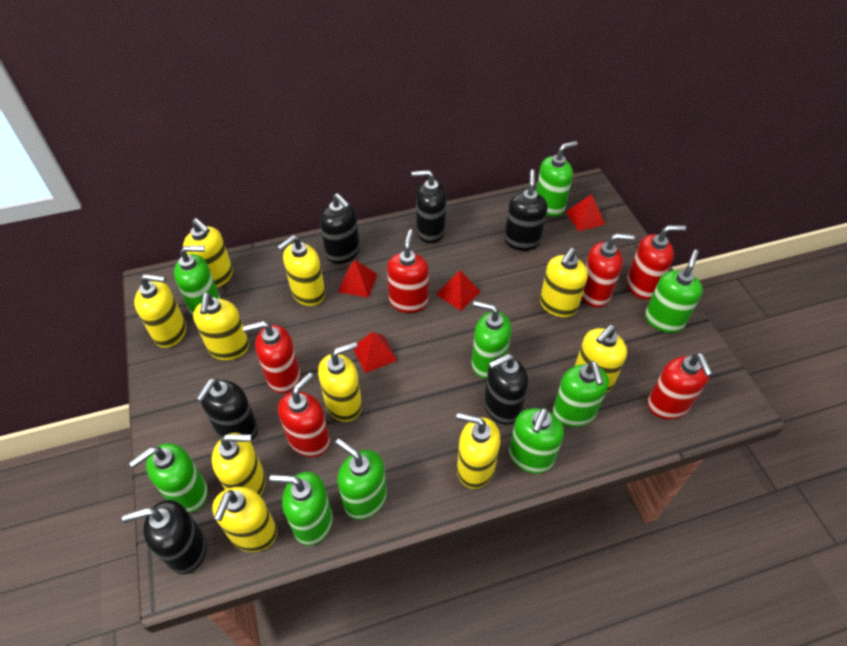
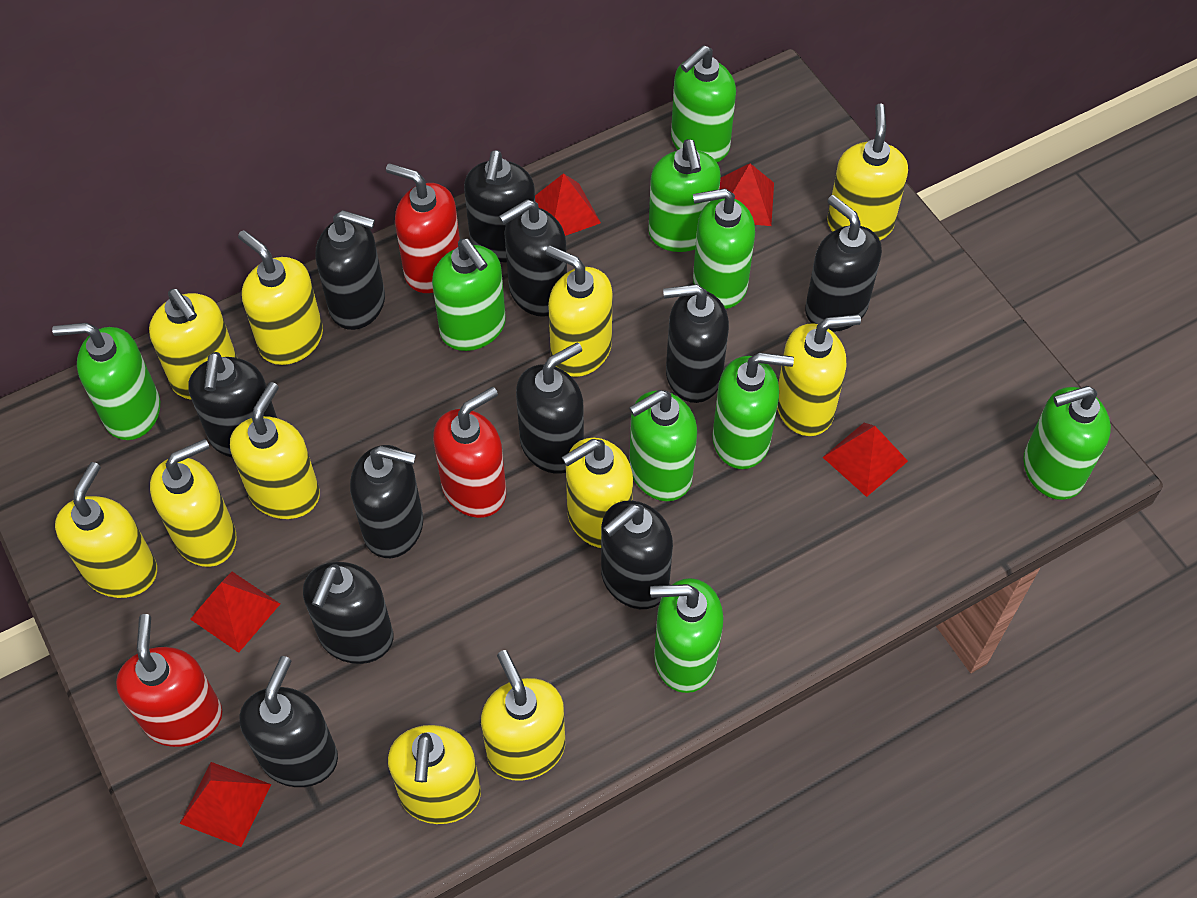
black soap dispenser: 6 -> 11
red pyramid: 4 -> 5
red soap dispenser: 6 -> 3
yellow soap dispenser: 10 -> 11

